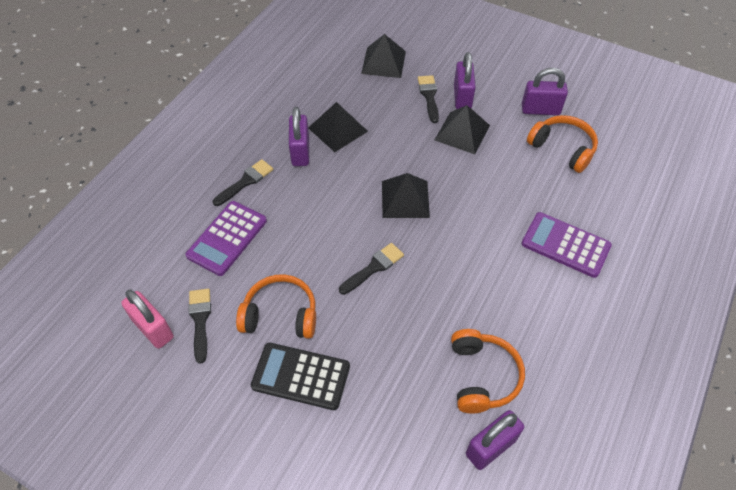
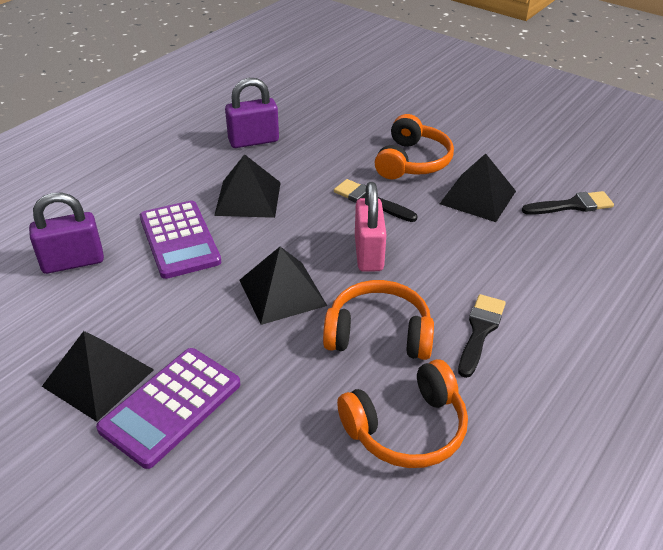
black brush: 4 -> 3
black calculator: 1 -> 0
purple padlock: 4 -> 2

